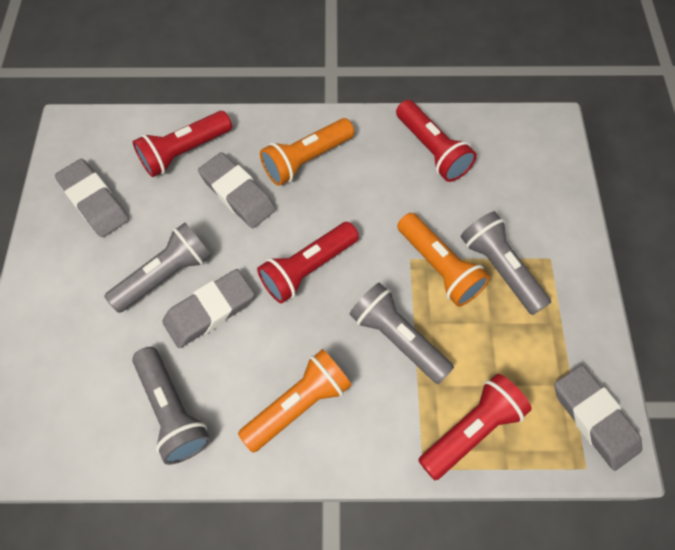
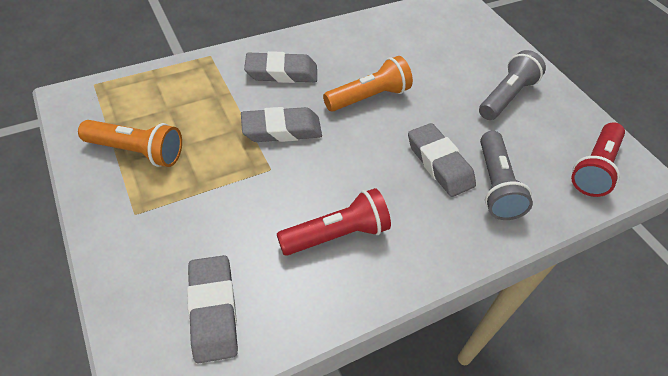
grey flashlight: 4 -> 2
orange flashlight: 3 -> 2
red flashlight: 4 -> 2

